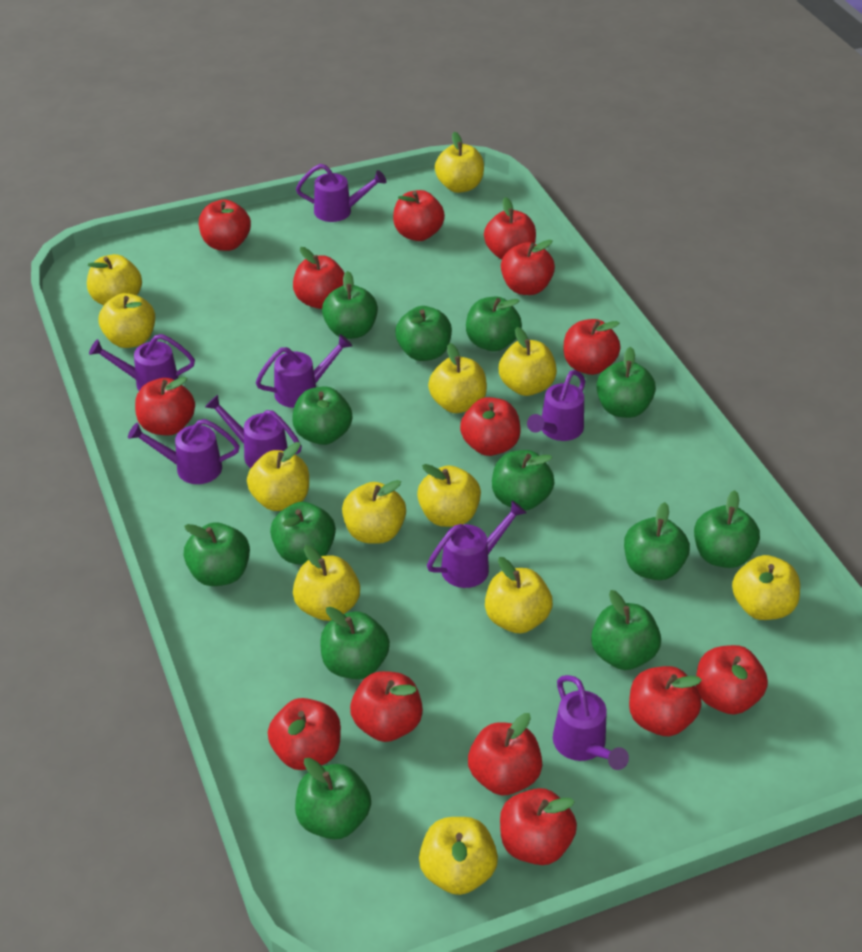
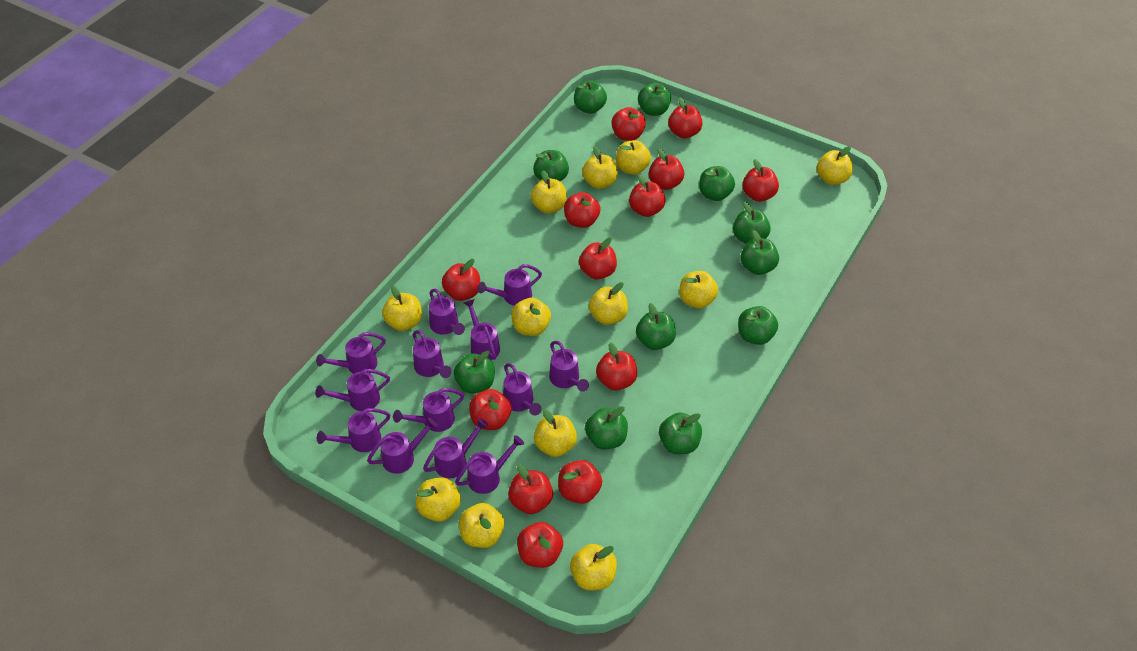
green apple: 13 -> 11
purple watering can: 8 -> 13
red apple: 14 -> 13

